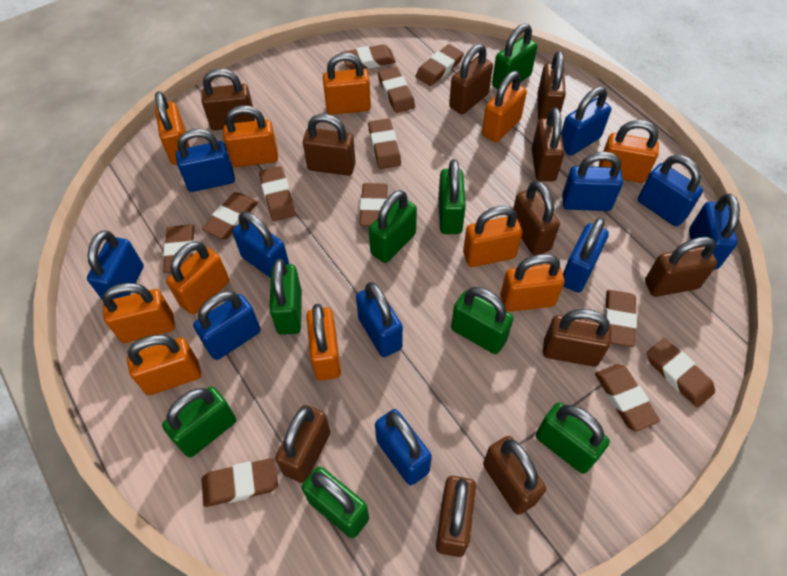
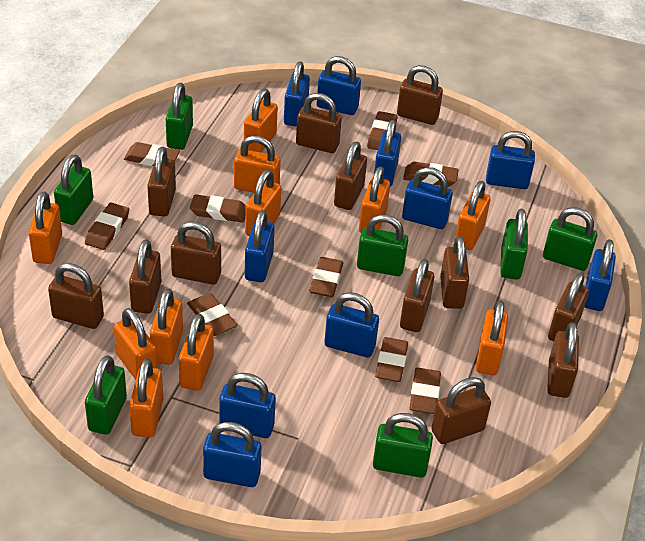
blue padlock: 11 -> 10
brown eraser: 12 -> 9
brown padlock: 11 -> 12
green padlock: 8 -> 7

